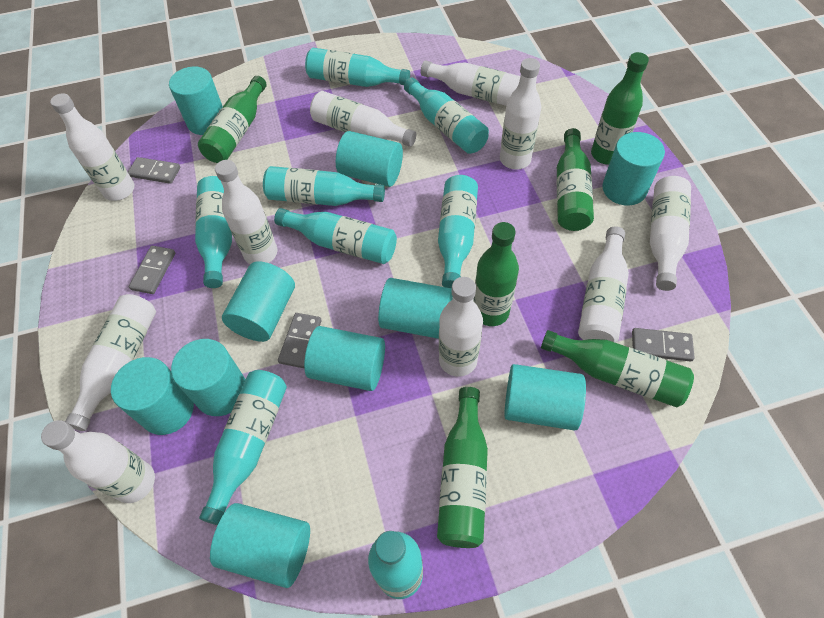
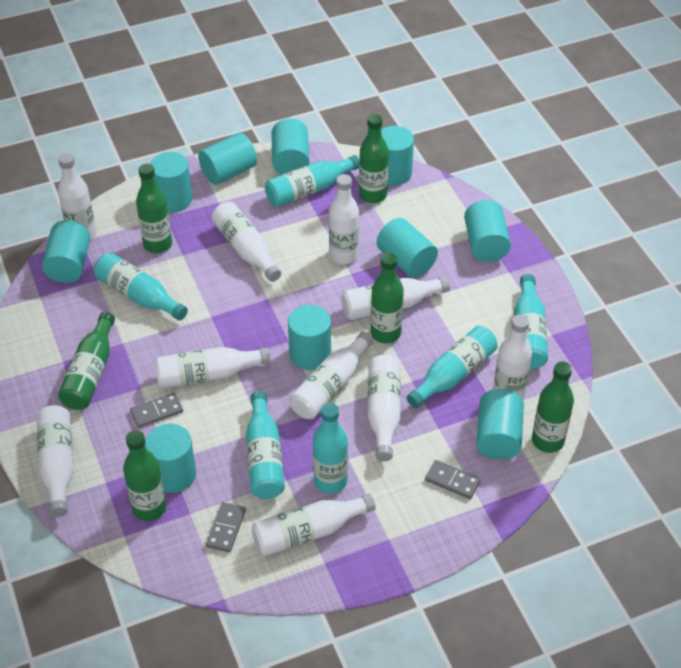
grey domino: 4 -> 3
turquoise bottle: 8 -> 6

